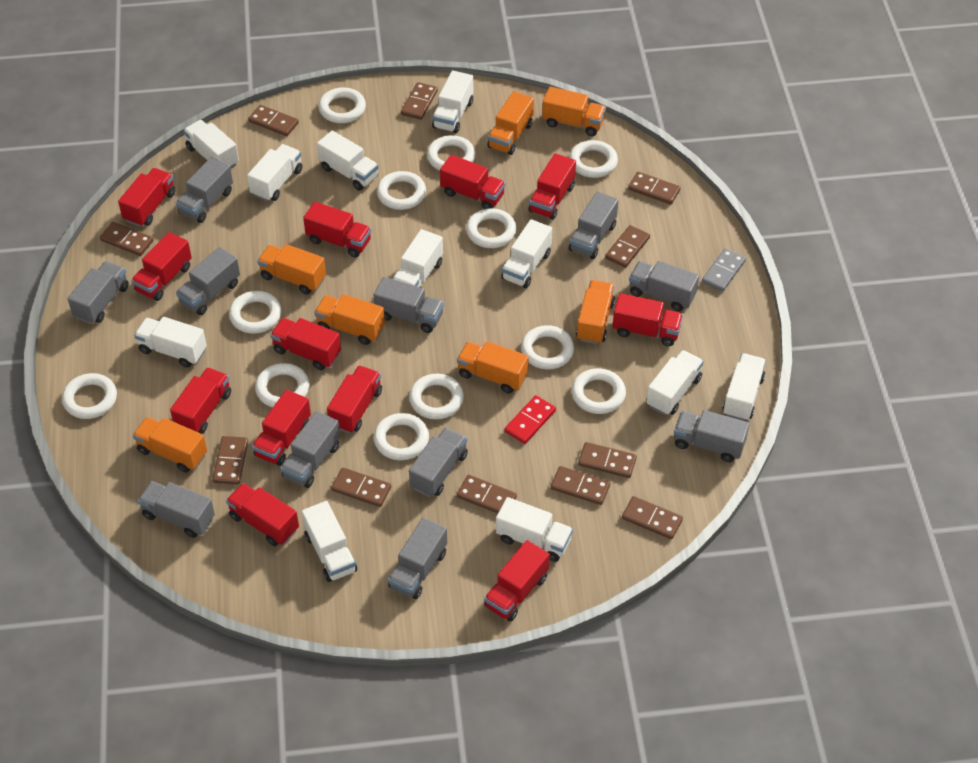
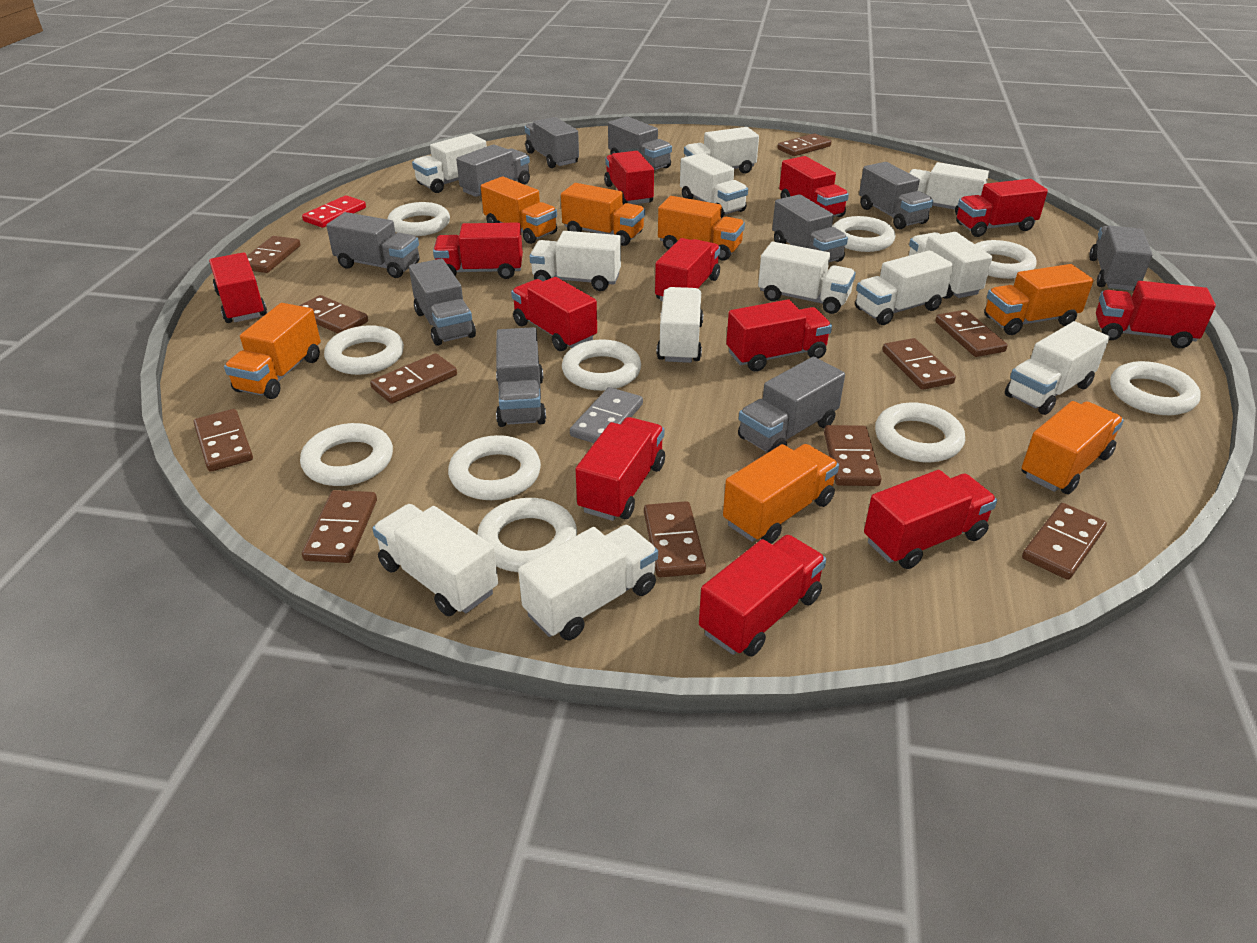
grey truck: 11 -> 10
white ring: 12 -> 10
white truck: 11 -> 12

